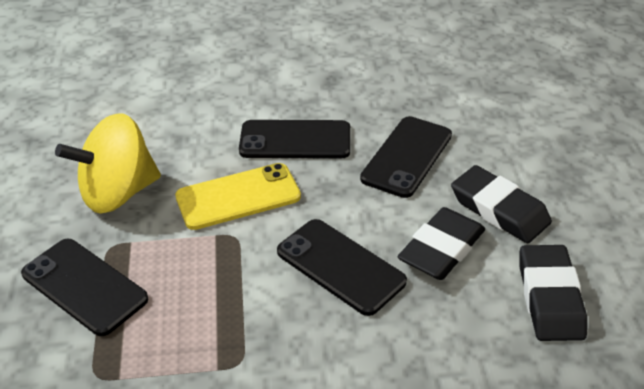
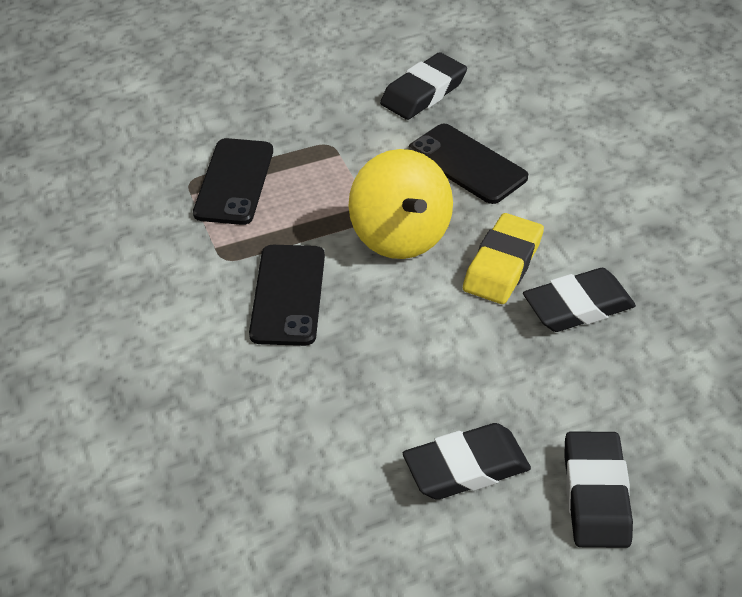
black eraser: 3 -> 4
black phone: 4 -> 3
yellow eraser: 0 -> 1
yellow phone: 1 -> 0

